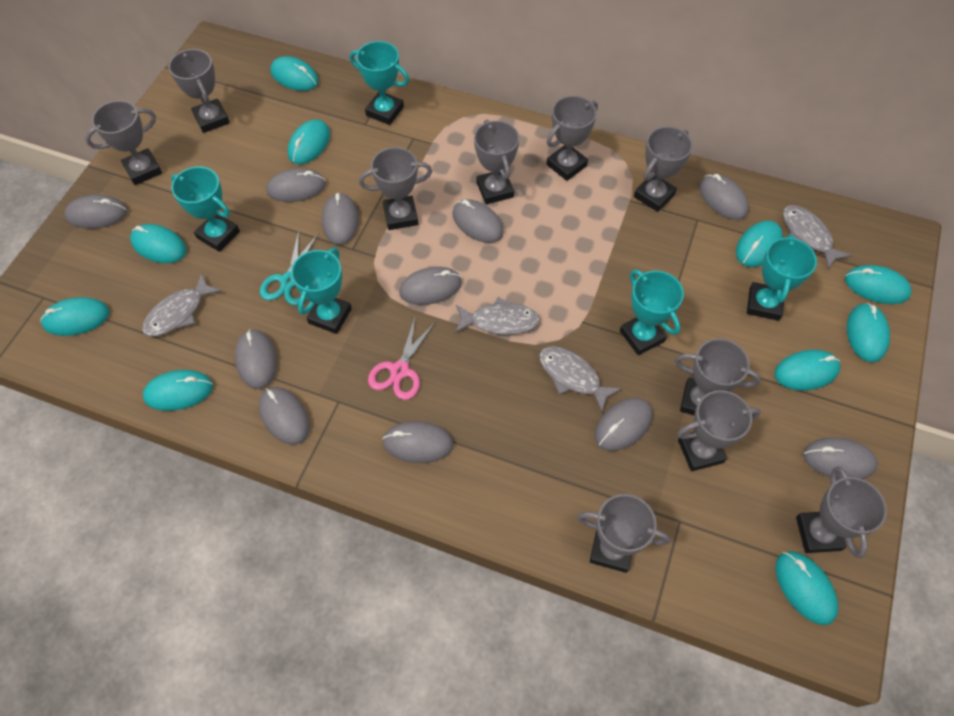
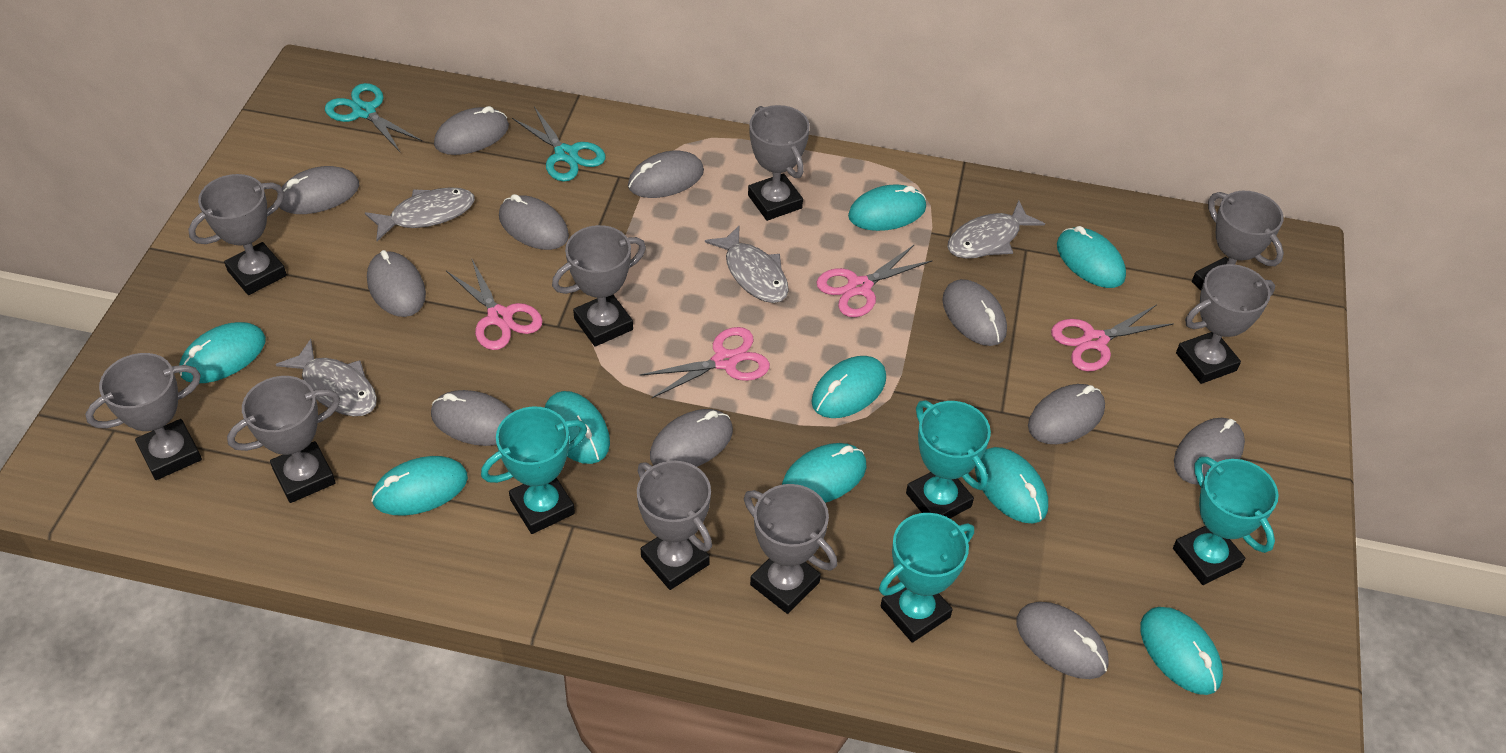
grey trophy: 10 -> 9
pink scissors: 1 -> 4
turquoise mouse: 10 -> 9
turquoise scissors: 1 -> 2
turquoise trophy: 5 -> 4

